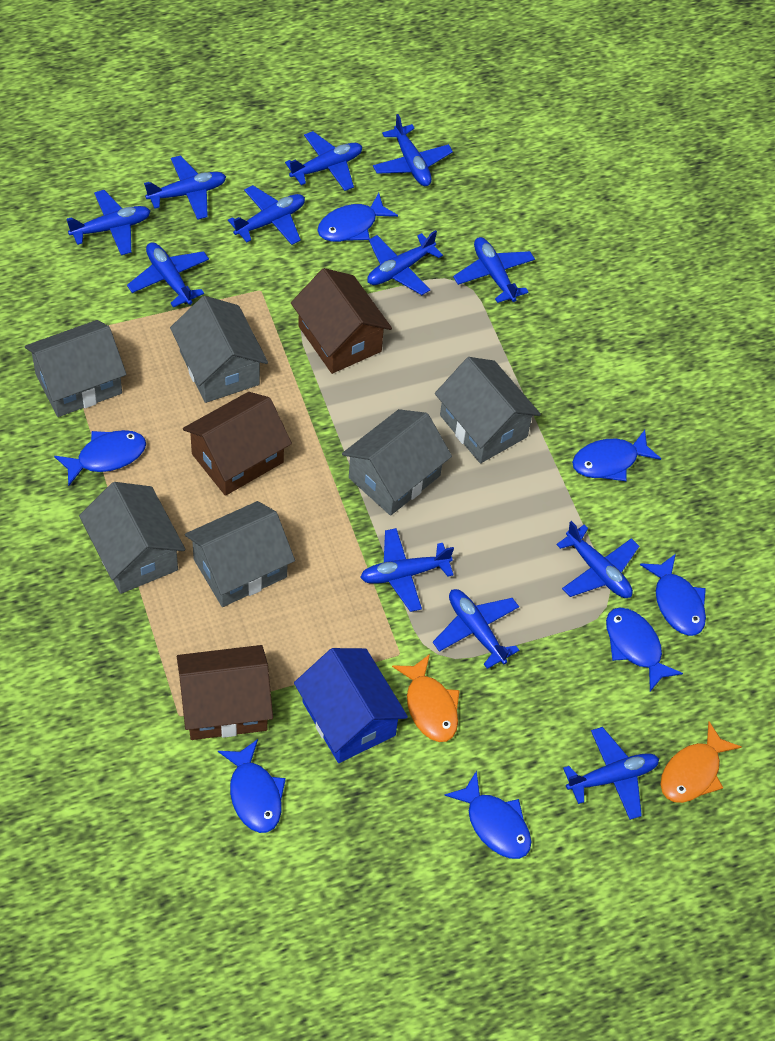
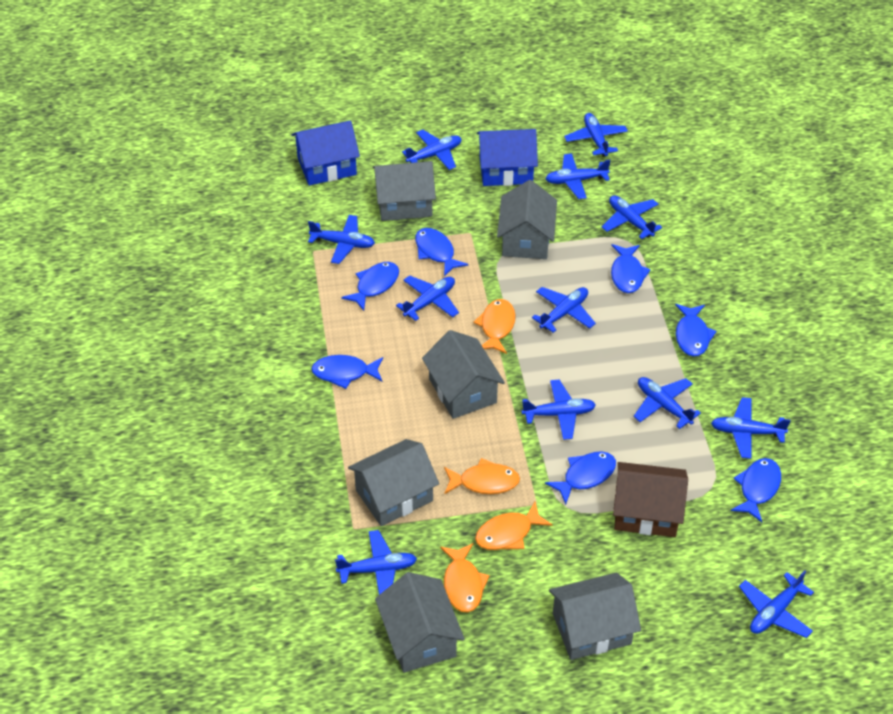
blue house: 1 -> 2
brown house: 3 -> 1
orange fish: 2 -> 4

